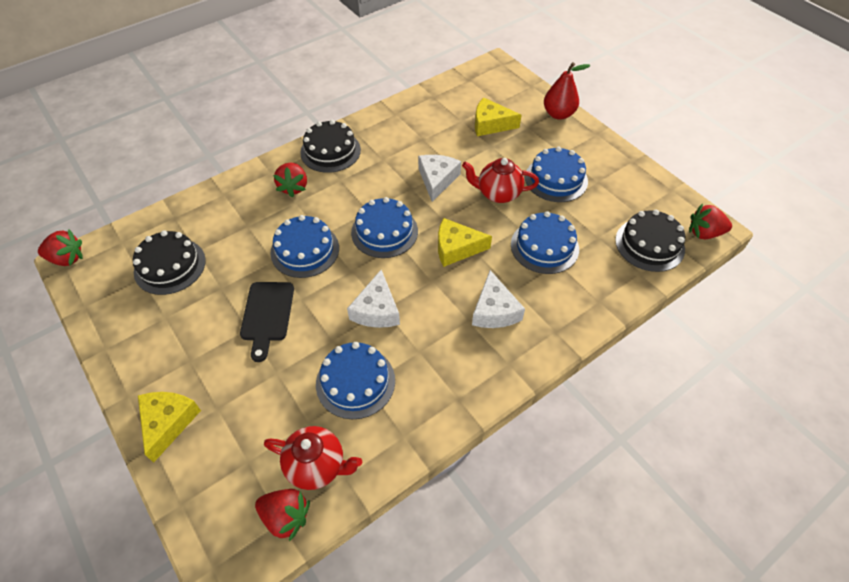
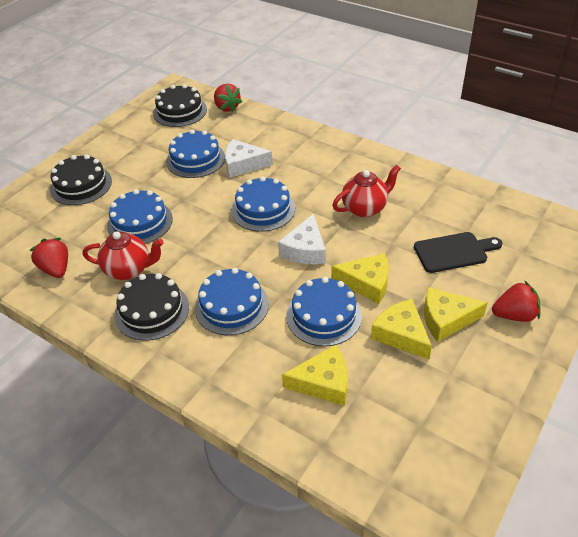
red pear: 1 -> 0
red strawberry: 4 -> 3
white cheese: 3 -> 2
yellow cheese: 3 -> 4

